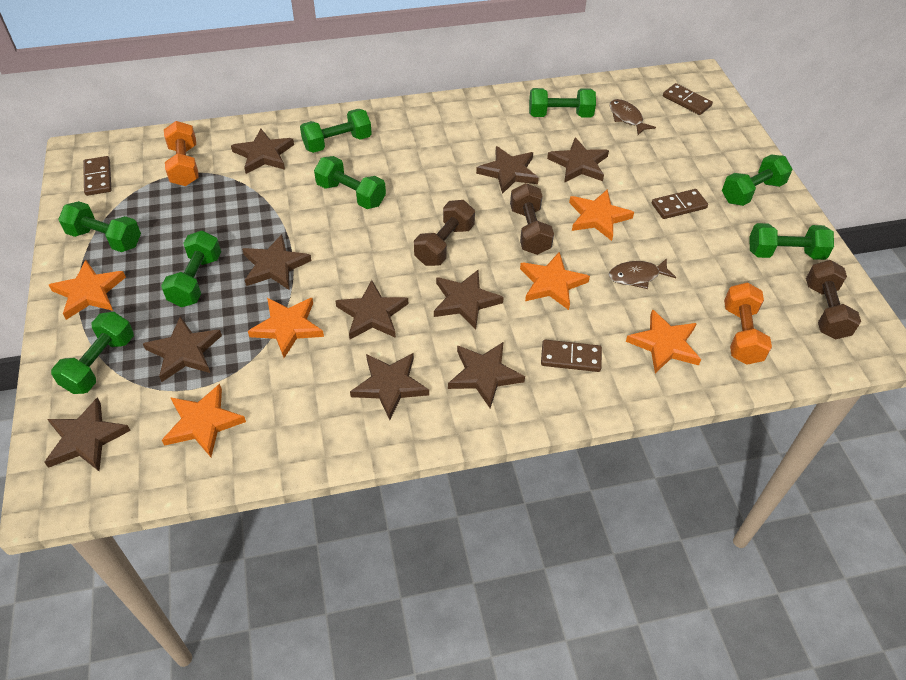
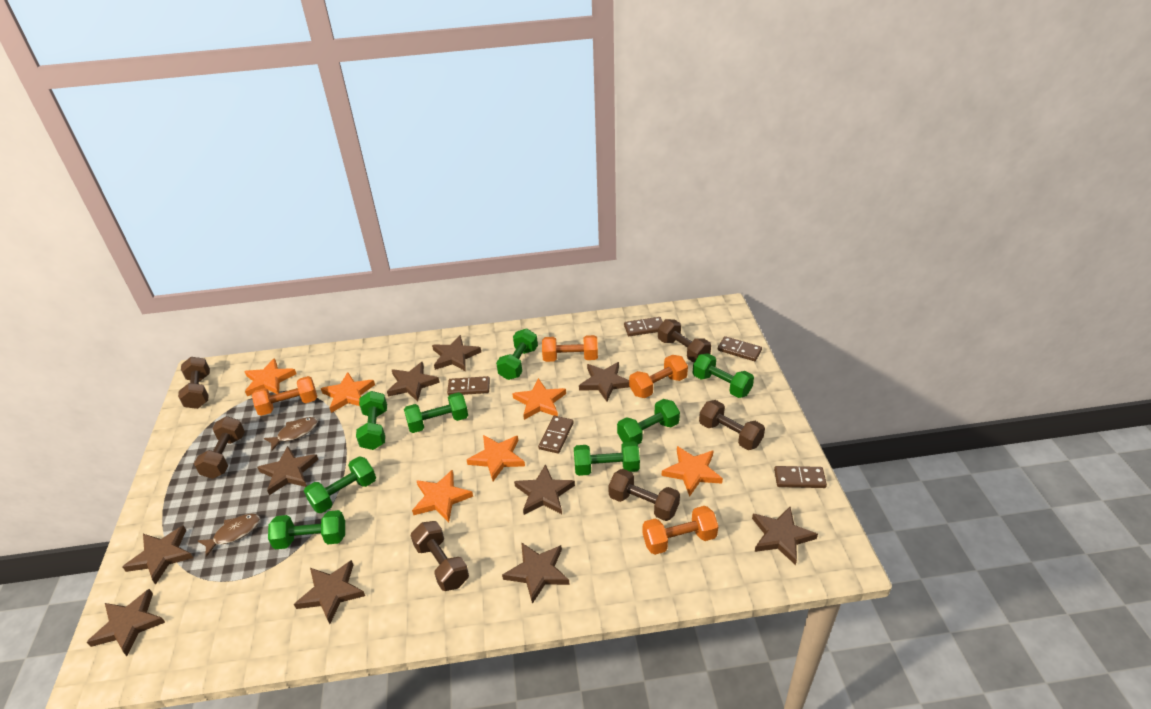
brown domino: 4 -> 5
brown dumbbell: 3 -> 6
orange dumbbell: 2 -> 4

